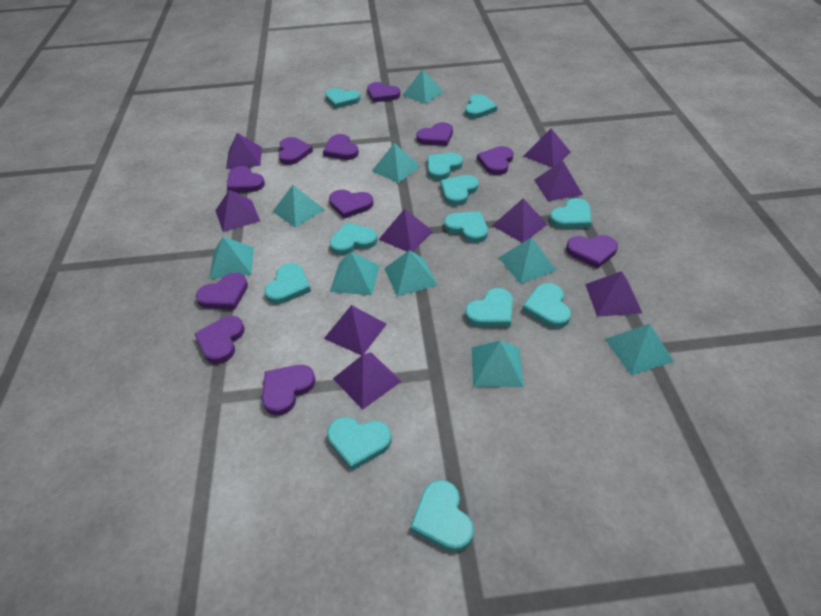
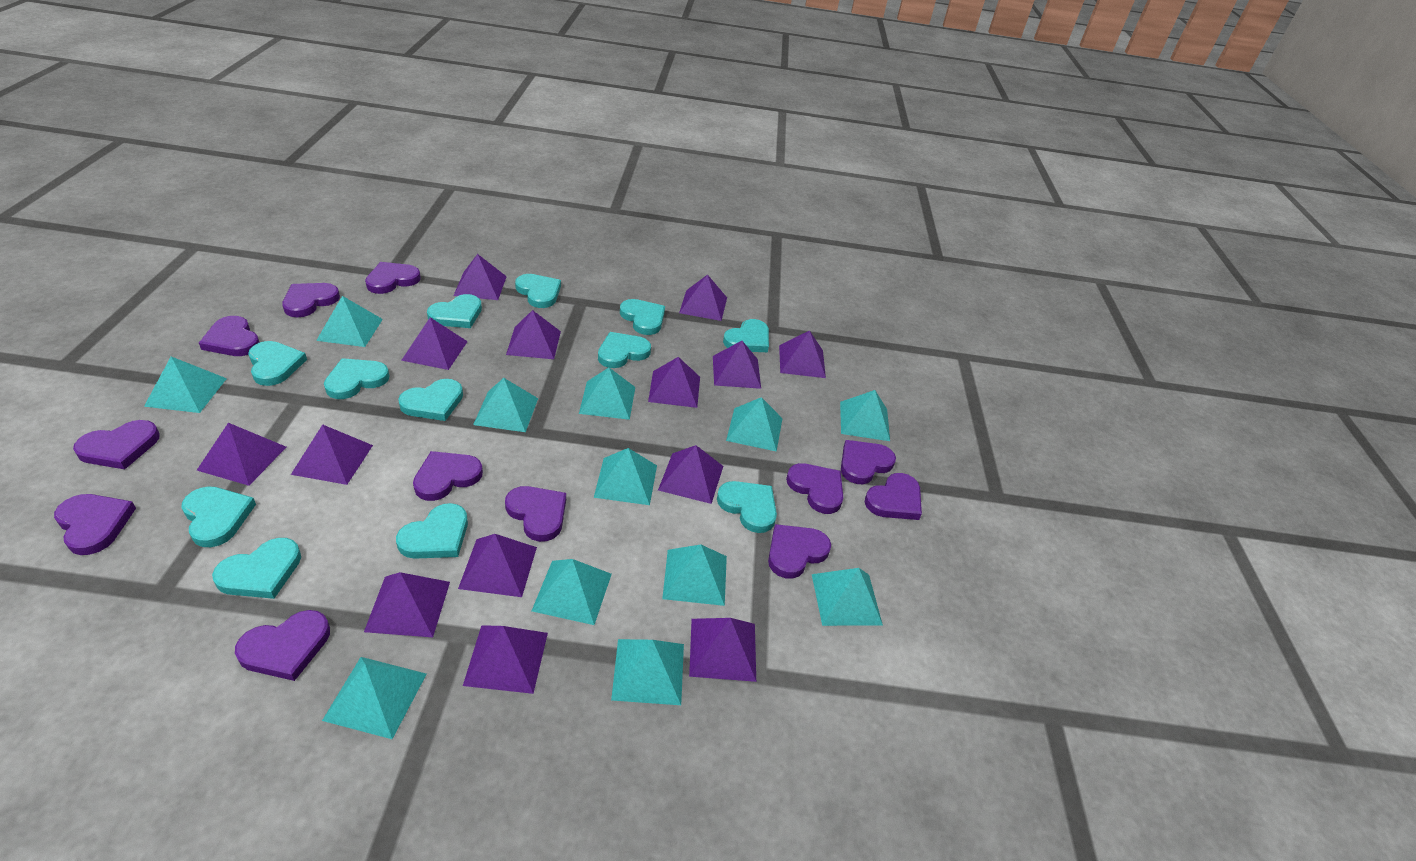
purple heart: 11 -> 12
purple pyramid: 9 -> 14
turquoise pyramid: 9 -> 12

